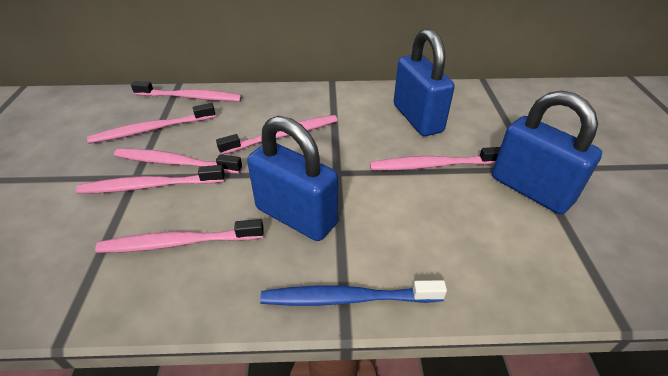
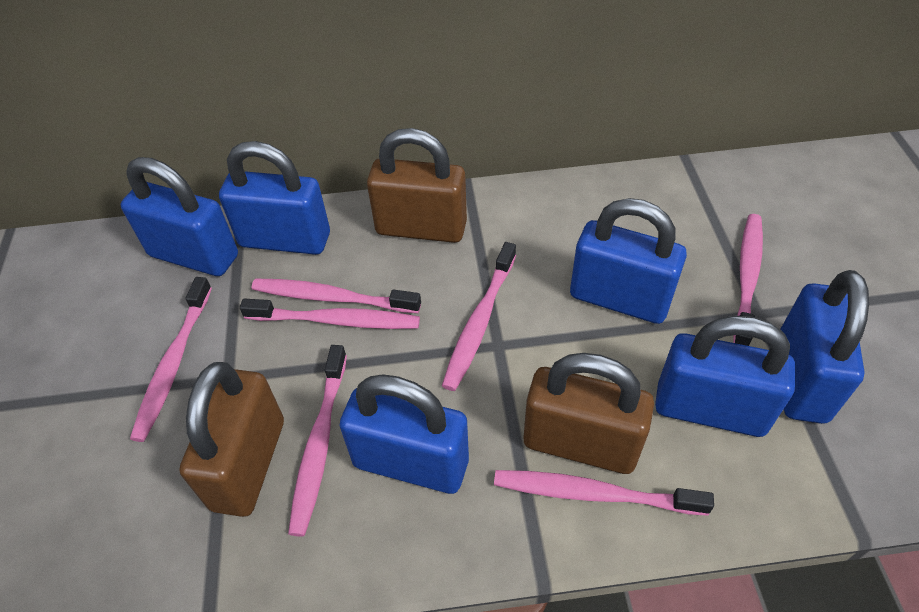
blue padlock: 3 -> 6
blue toothbrush: 1 -> 0
brown padlock: 0 -> 3

